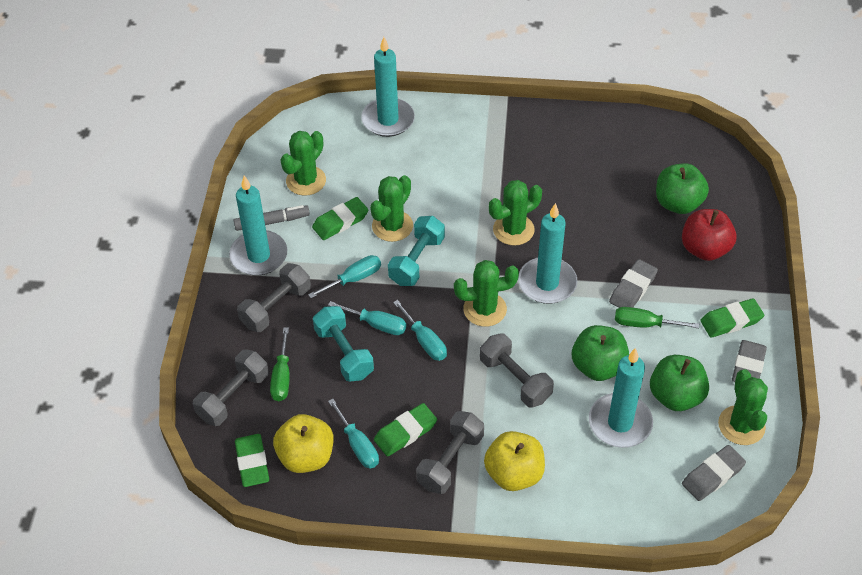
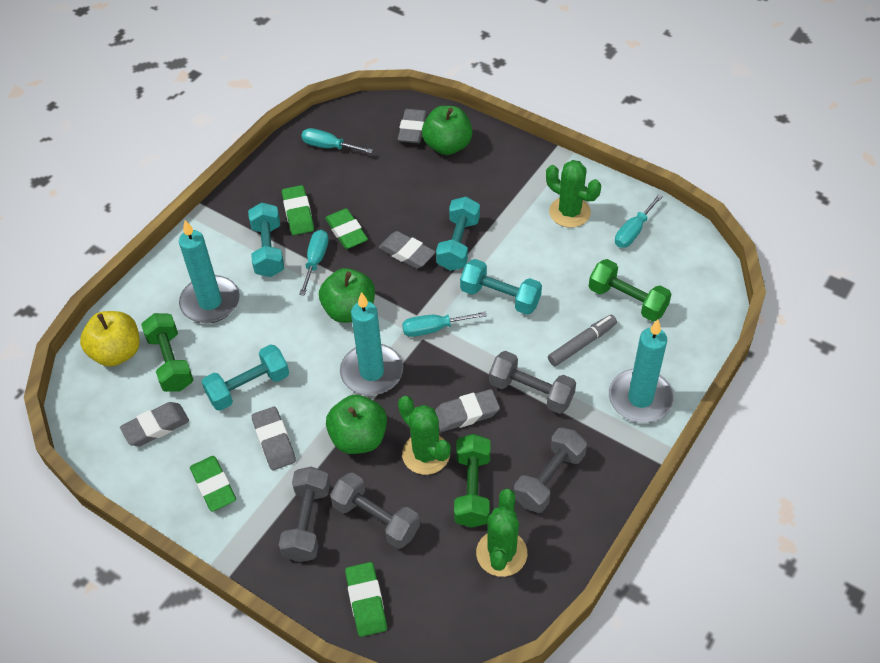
green cactus: 5 -> 3
green dumbbell: 0 -> 3
green screwdriver: 2 -> 0
grey eraser: 3 -> 5
red apple: 1 -> 0
turquoise candle: 4 -> 3
turquoise dumbbell: 2 -> 4
yellow apple: 2 -> 1

